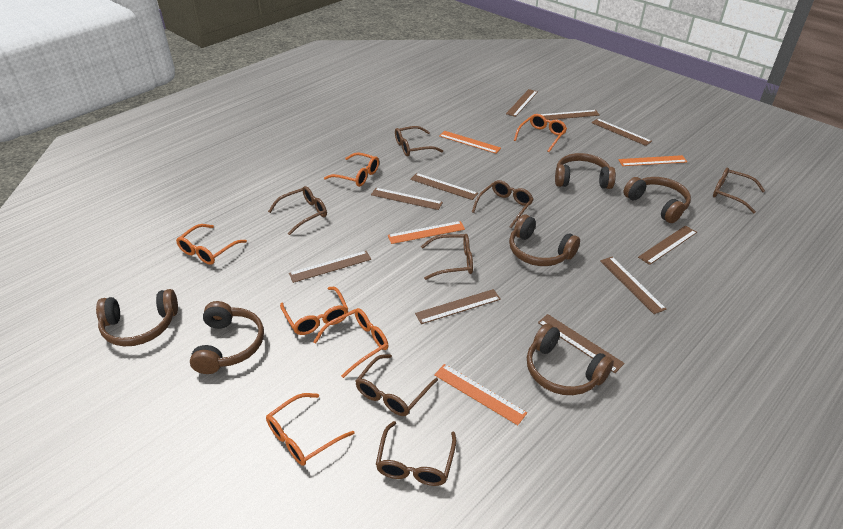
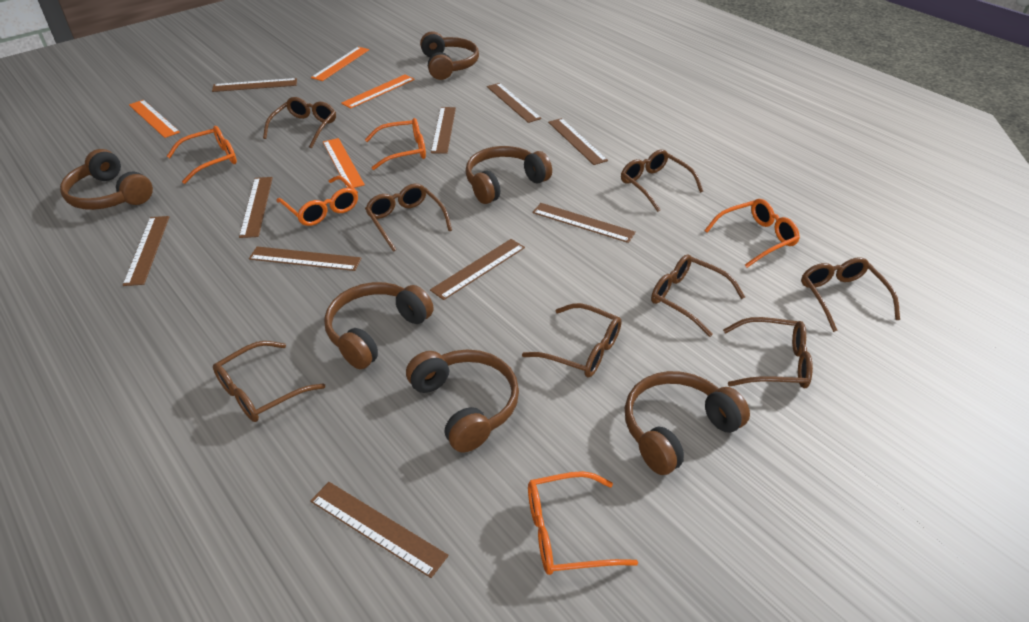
brown glasses: 7 -> 8
orange glasses: 6 -> 5

